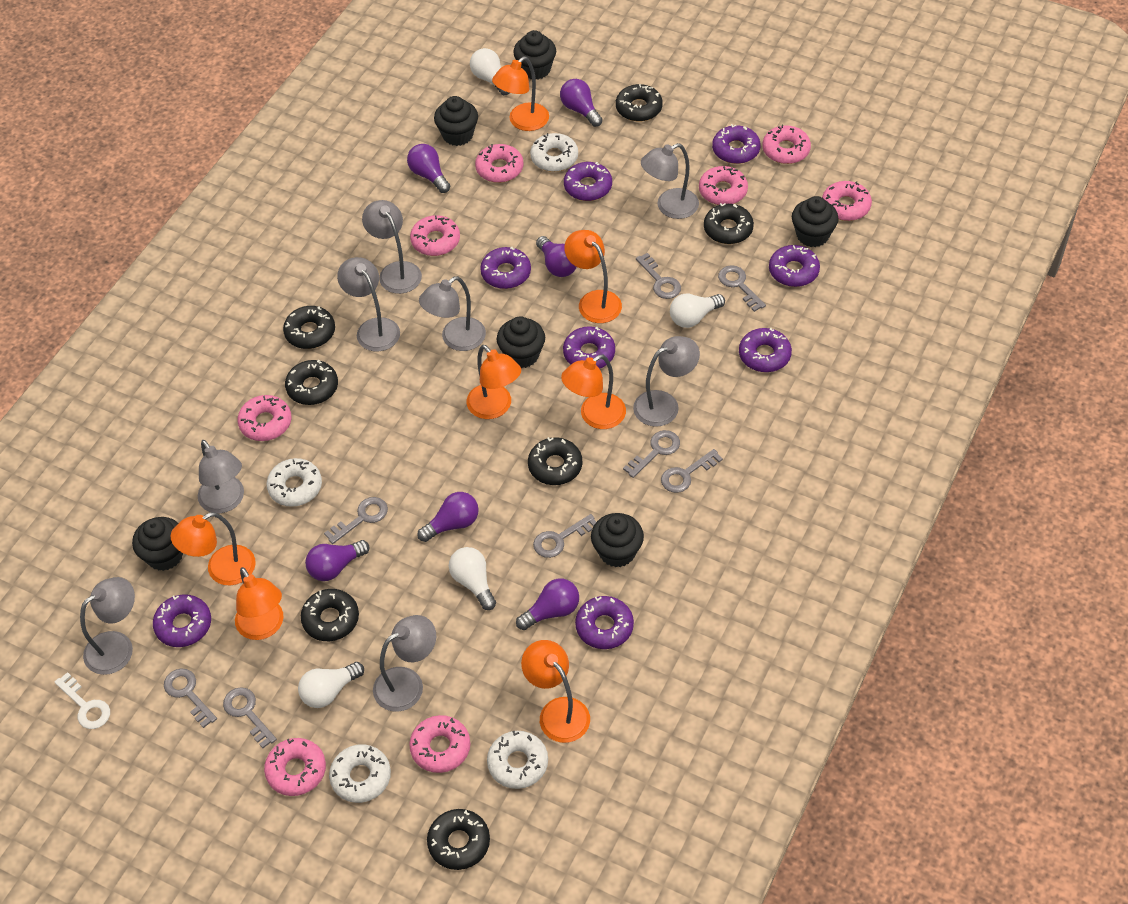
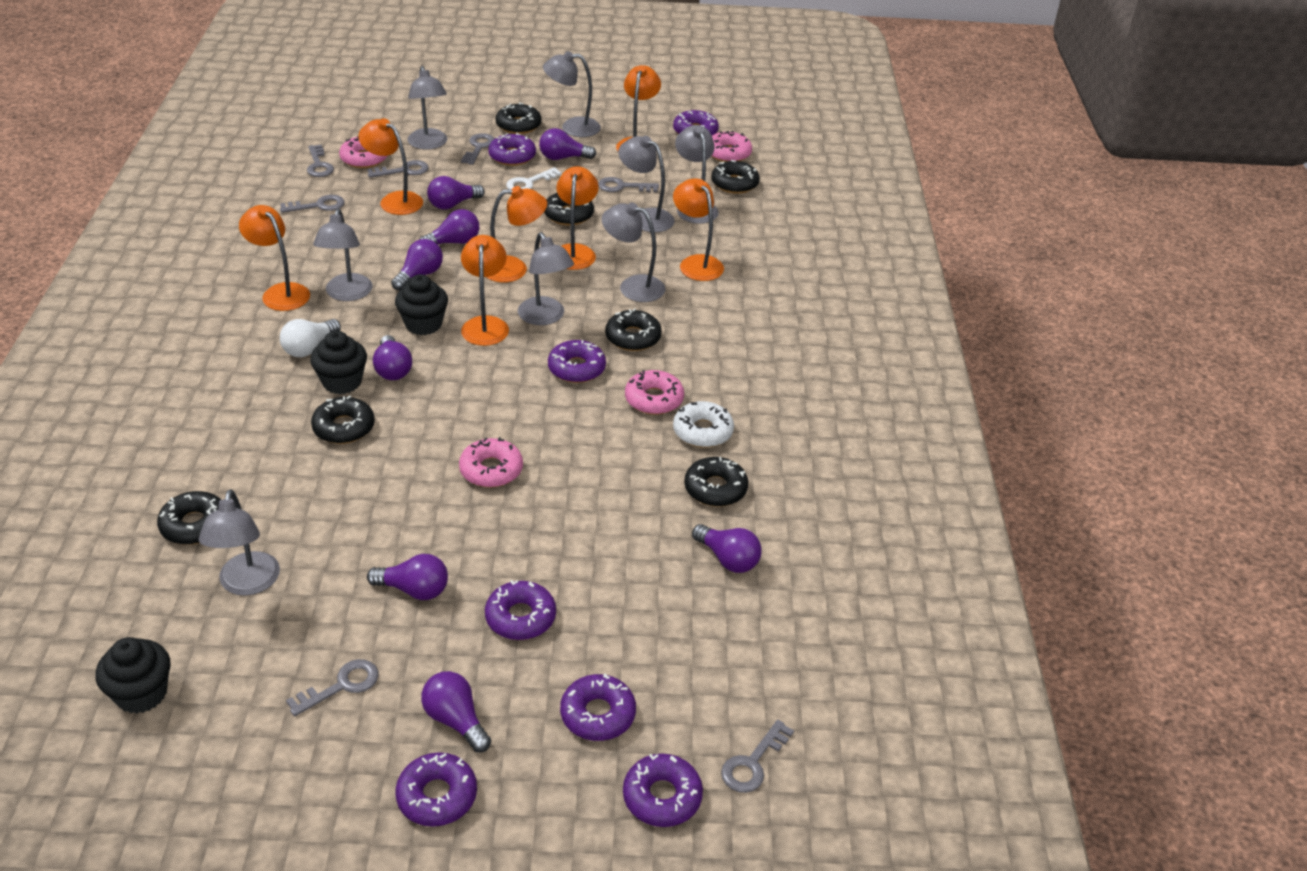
black cupcake: 6 -> 3
grey key: 8 -> 7
pink donut: 8 -> 4
purple donut: 8 -> 7
purple light bulb: 6 -> 8
white donut: 4 -> 1
white light bulb: 4 -> 1

